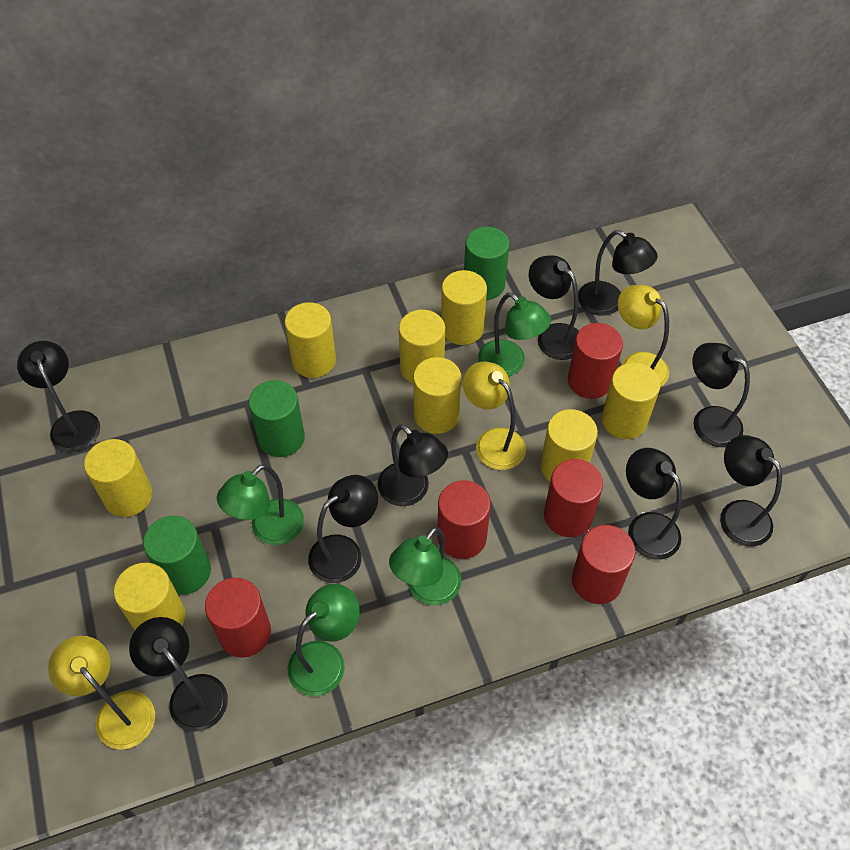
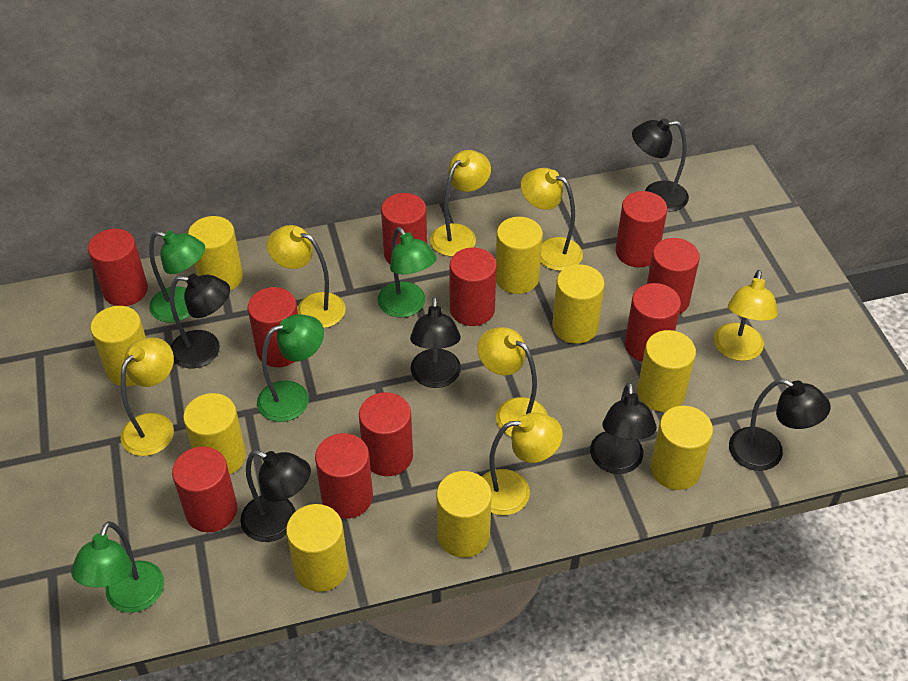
black lamp: 9 -> 6
green cylinder: 3 -> 0
red cylinder: 5 -> 10
yellow cylinder: 8 -> 9
yellow lamp: 3 -> 7

